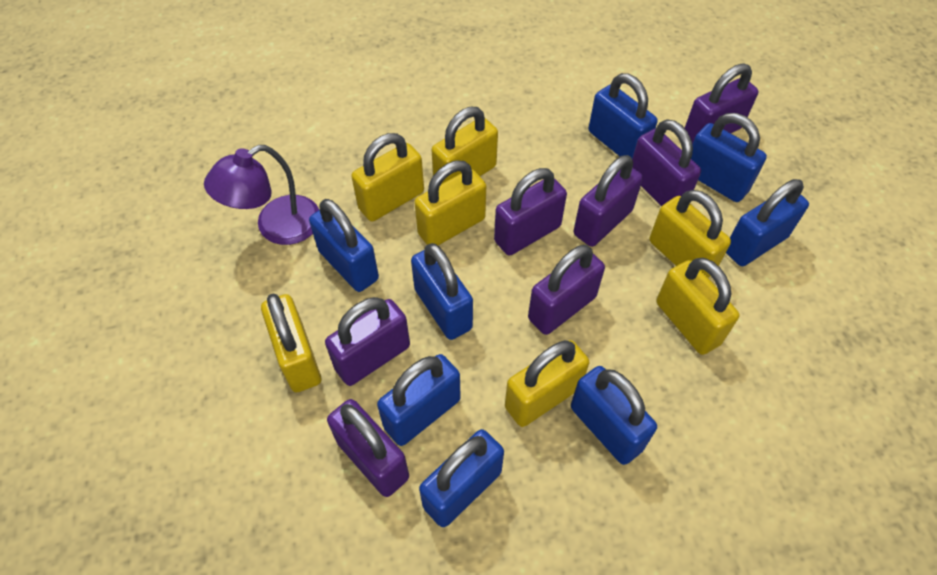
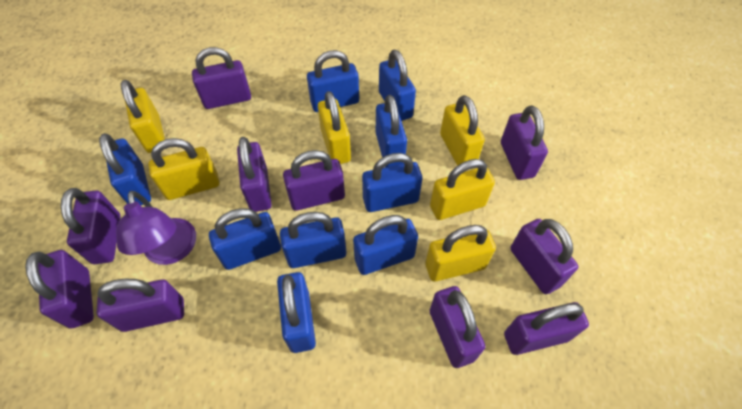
blue padlock: 8 -> 9
purple padlock: 7 -> 10
yellow padlock: 7 -> 6

